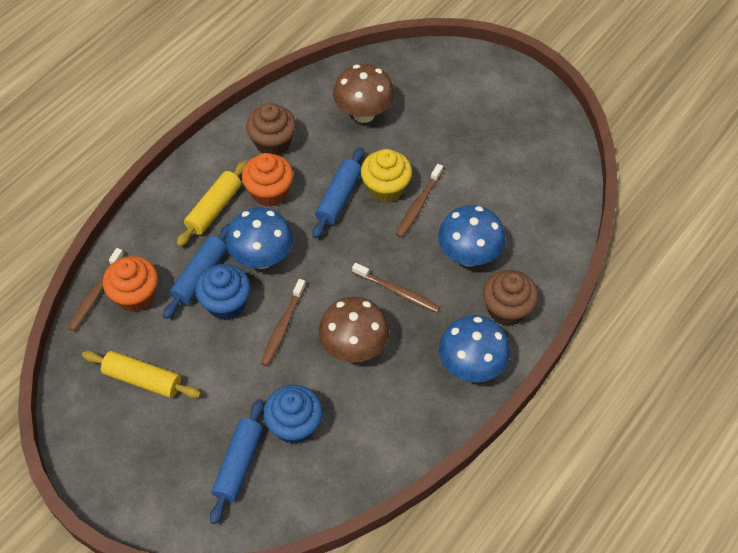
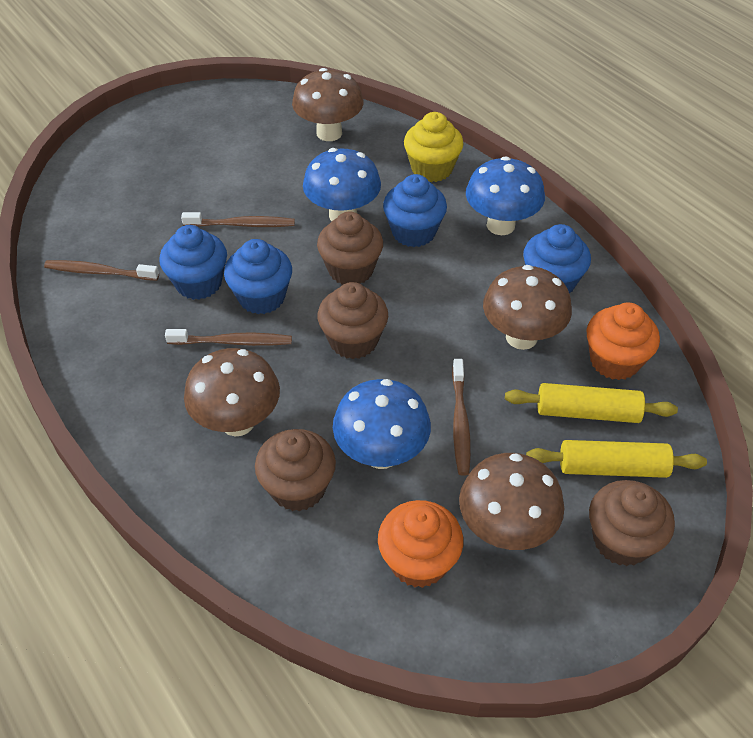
blue cupcake: 2 -> 4
blue rolling pin: 3 -> 0
brown cupcake: 2 -> 4
brown mushroom: 2 -> 4

